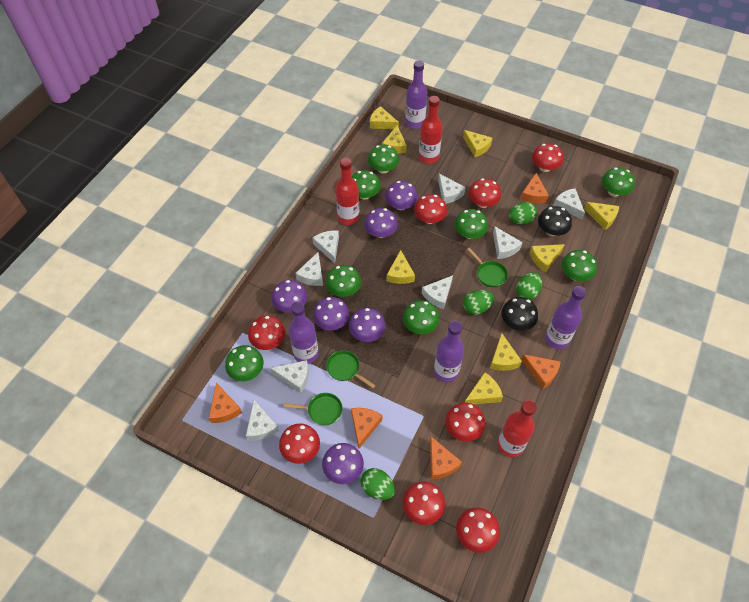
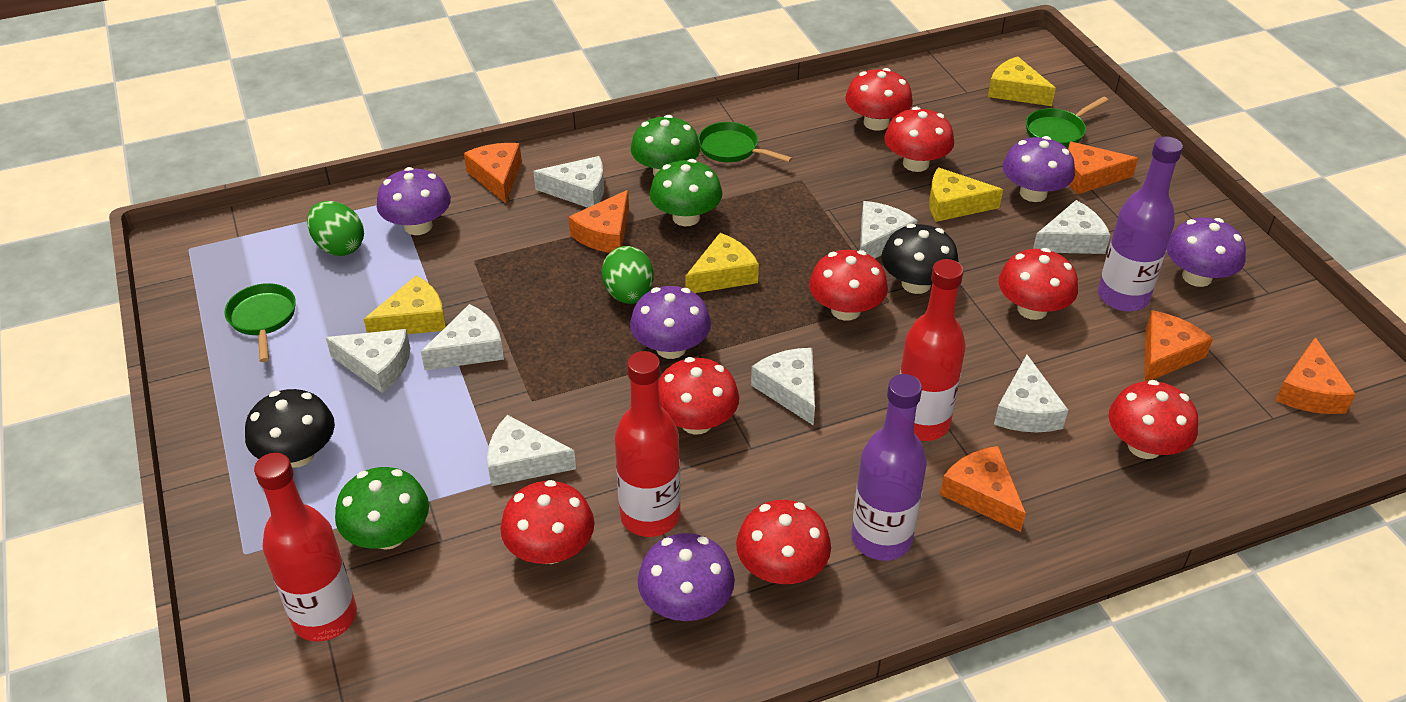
green egg: 4 -> 2
green mushroom: 8 -> 3
orange cheese: 5 -> 6
purple bottle: 4 -> 2
purple mushroom: 6 -> 5
yellow cheese: 8 -> 4

